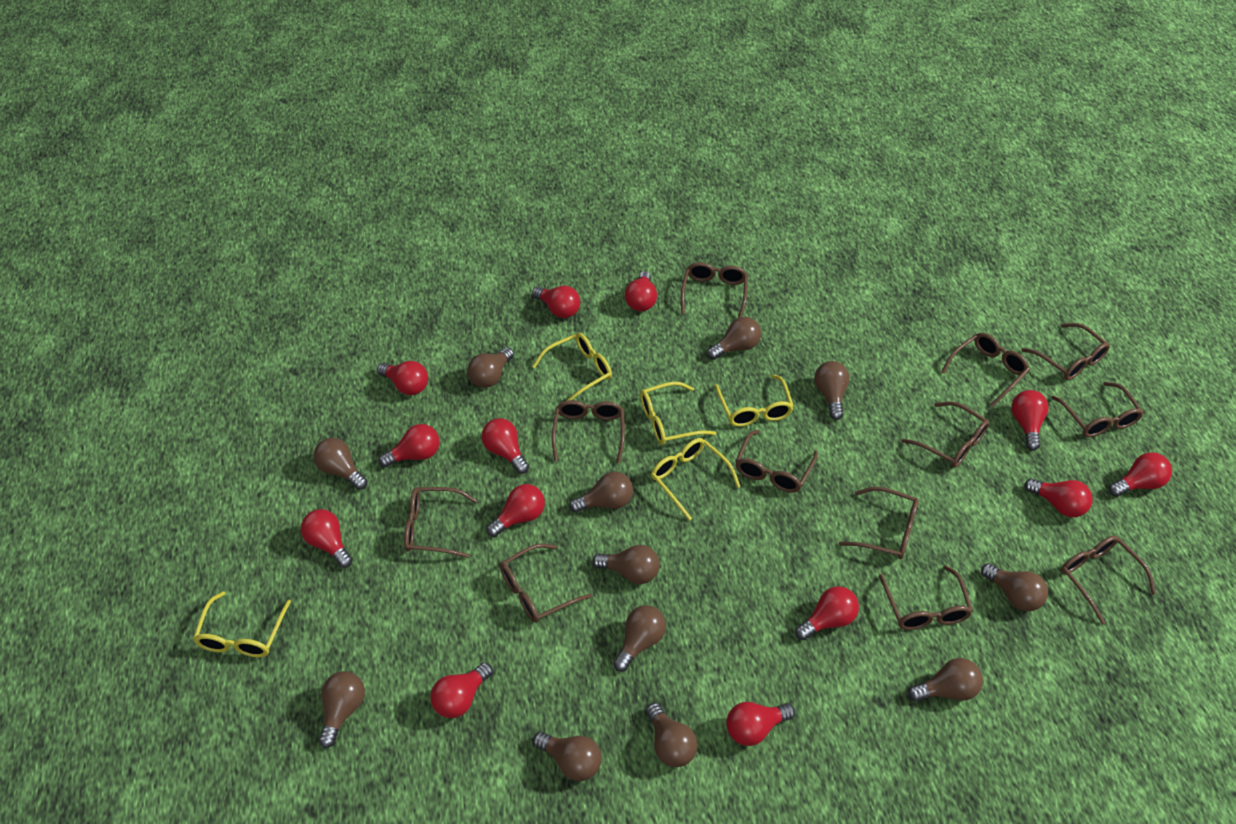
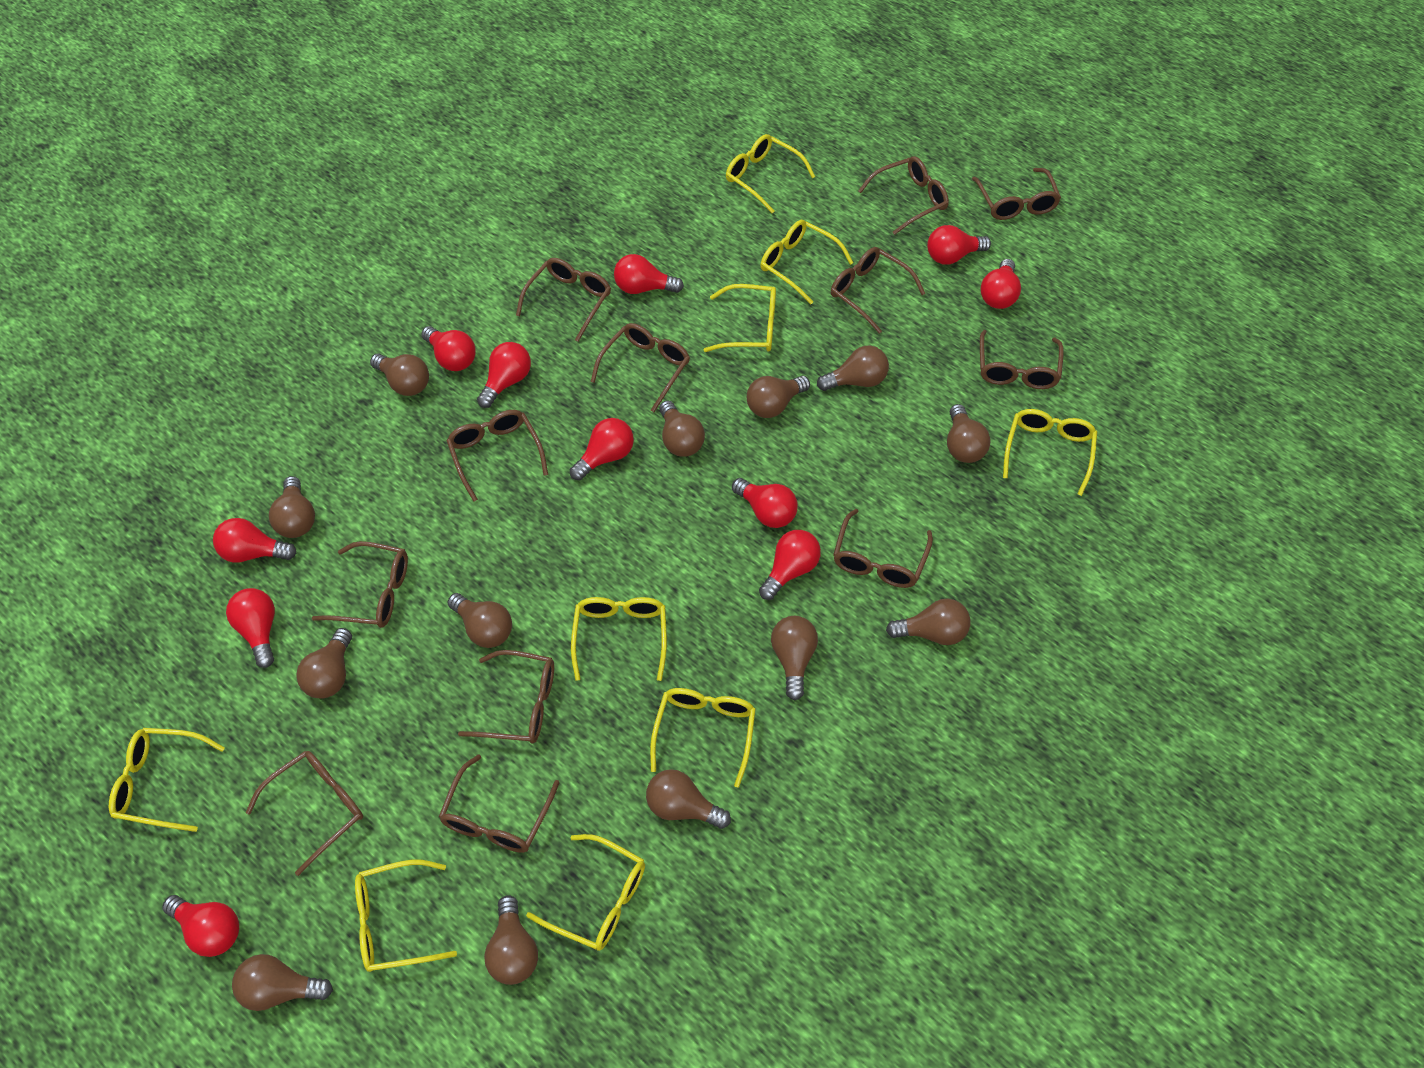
brown light bulb: 12 -> 13
red light bulb: 13 -> 11
yellow glasses: 5 -> 9

